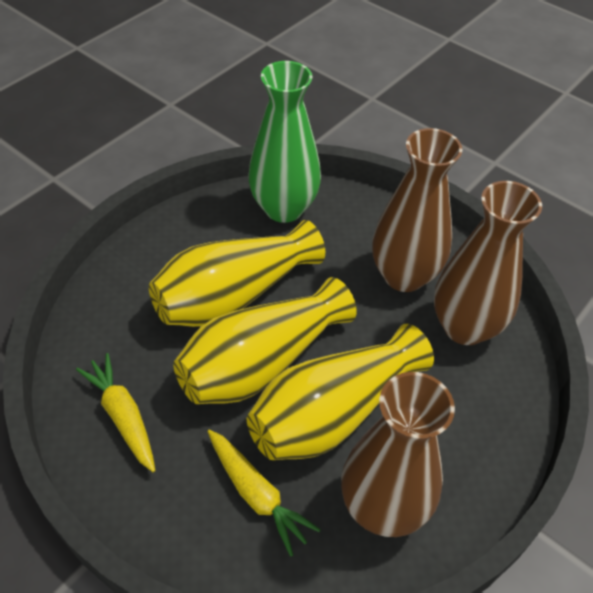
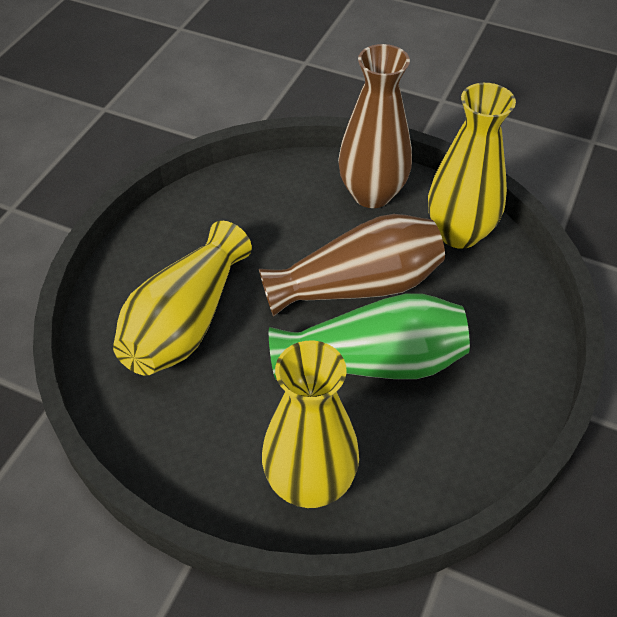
brown vase: 3 -> 2
yellow carrot: 2 -> 0

